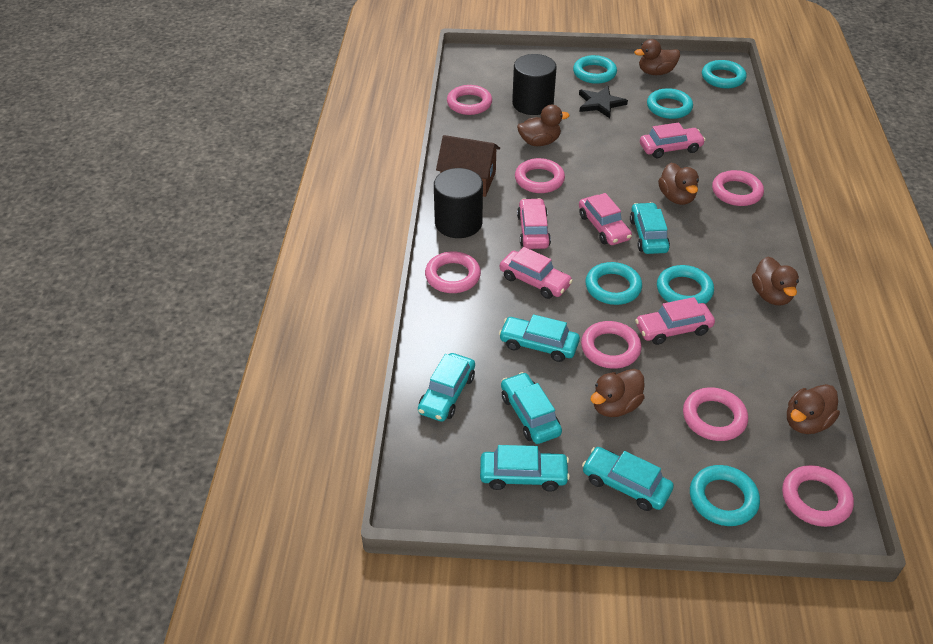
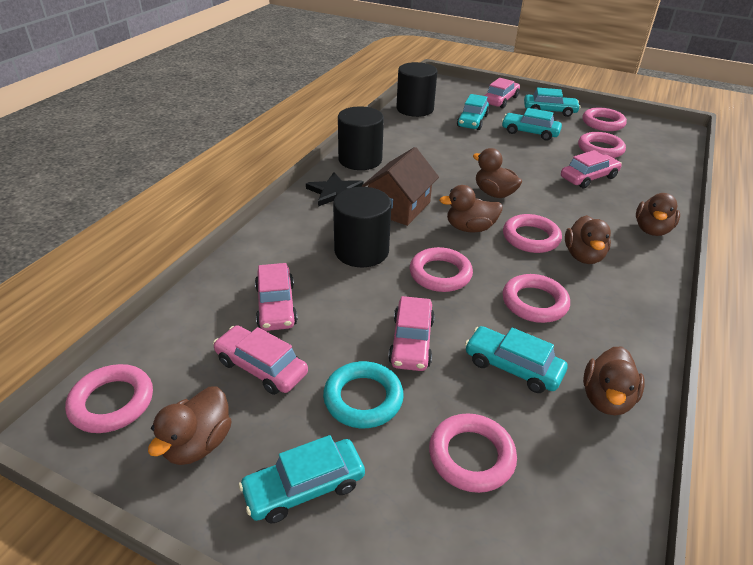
black cylinder: 2 -> 3
turquoise car: 6 -> 5
turquoise ring: 6 -> 1

